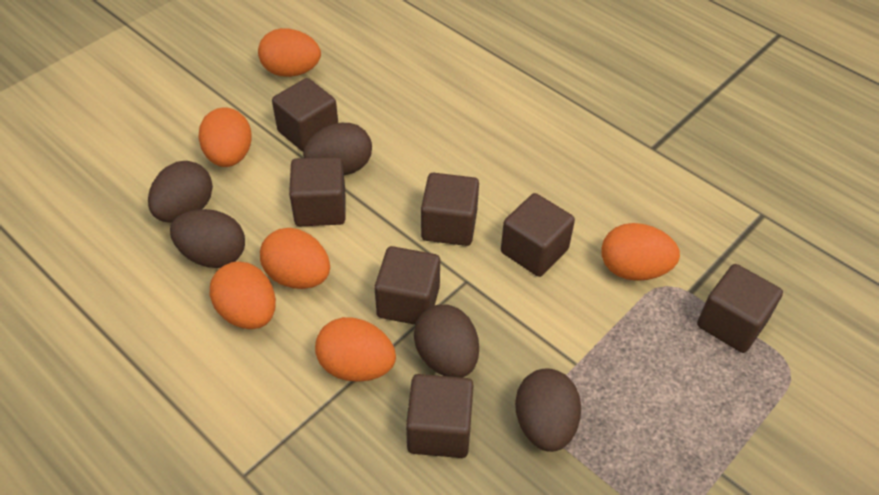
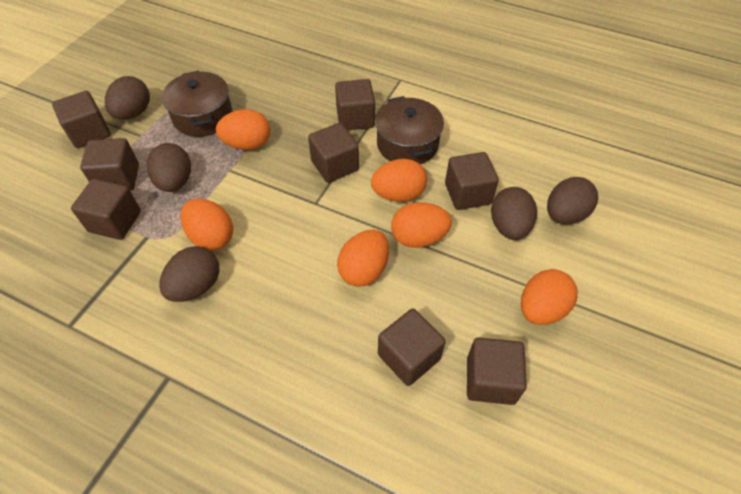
brown cube: 7 -> 8
brown pot: 0 -> 2

